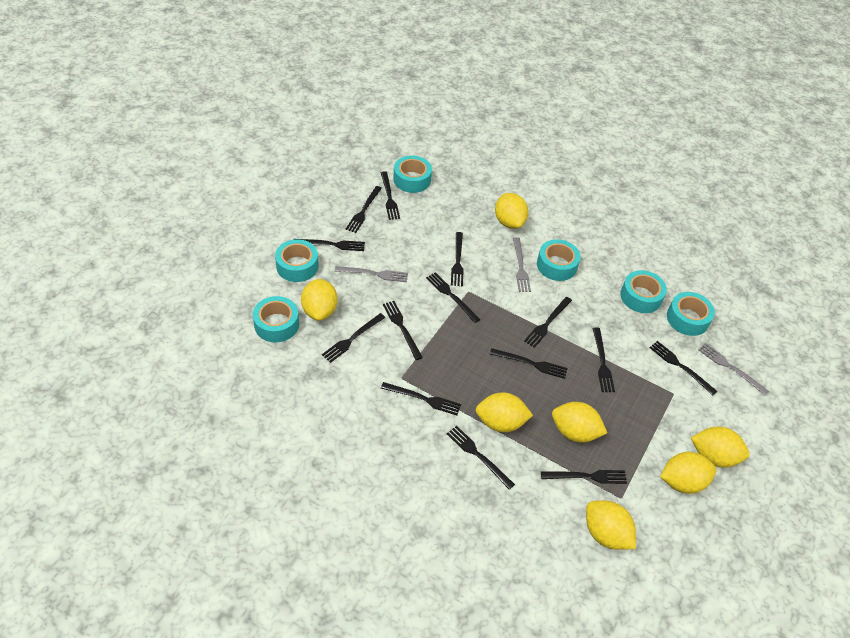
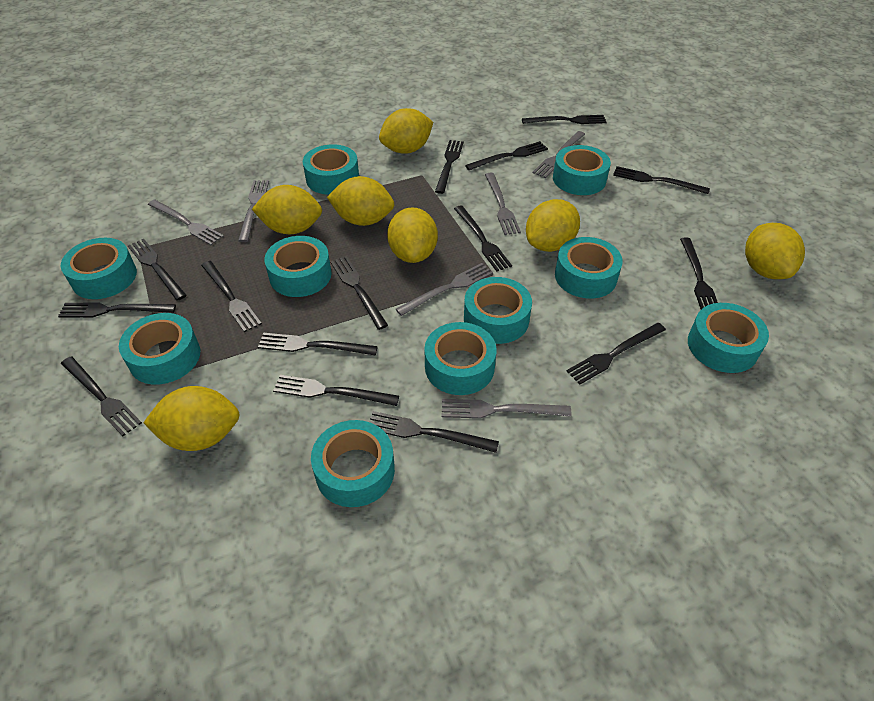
black fork: 14 -> 15
grey fork: 3 -> 6
turquoise tape: 6 -> 10

